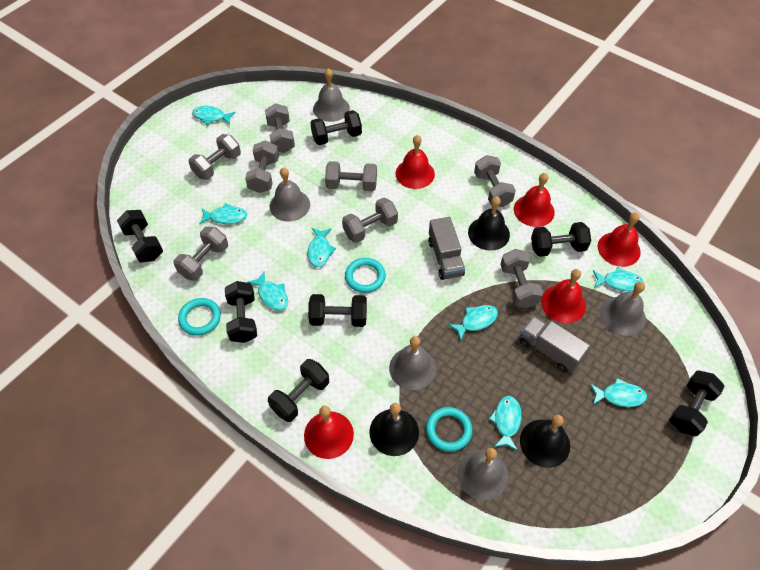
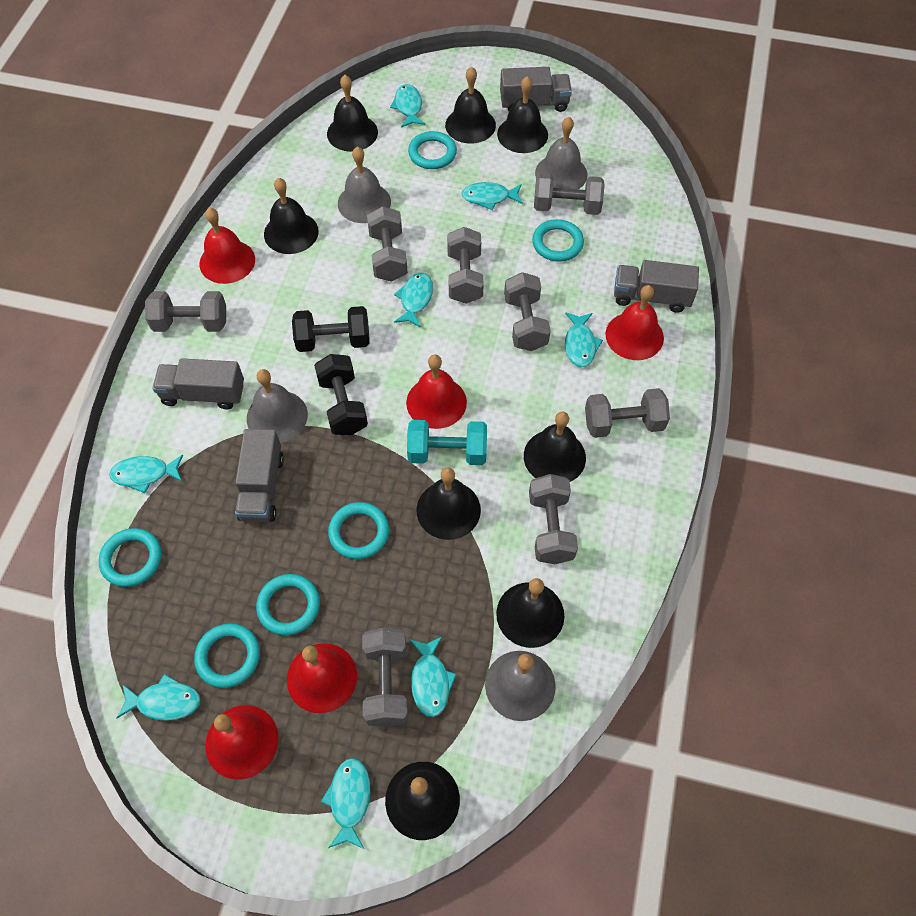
black bell: 3 -> 8
black dumbbell: 7 -> 2
grey bell: 5 -> 4
grey truck: 2 -> 4
turquoise dumbbell: 0 -> 1
turquoise ring: 3 -> 6

